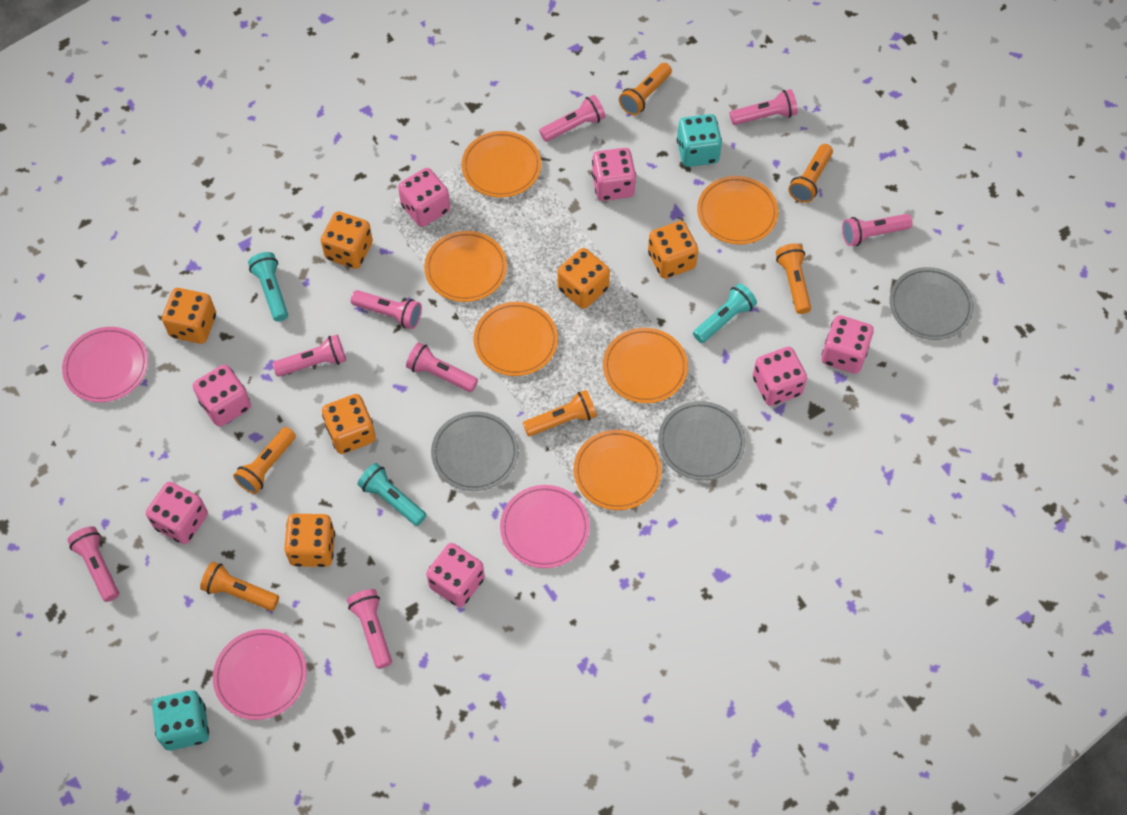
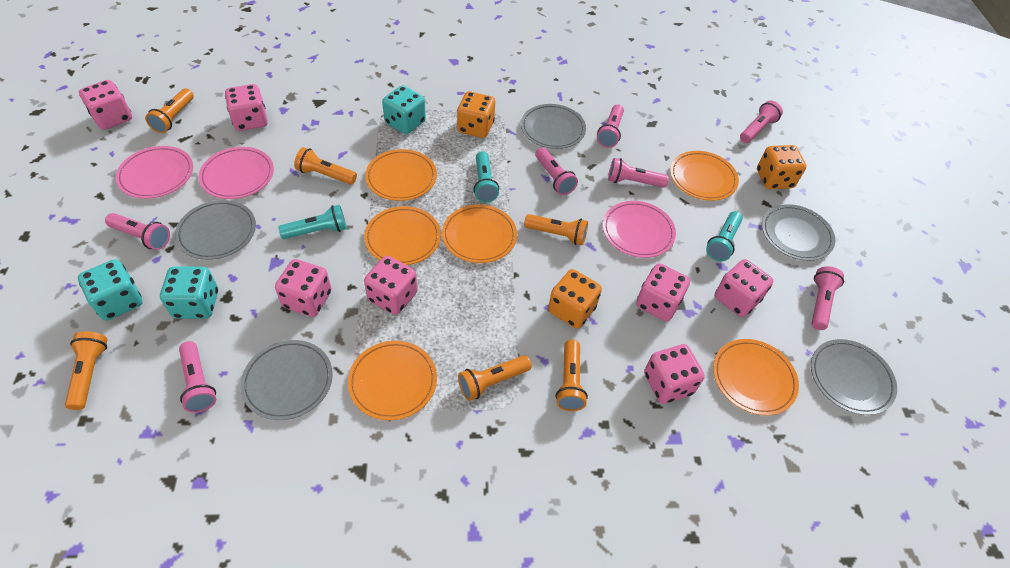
grey plate: 3 -> 5
orange dice: 6 -> 3
pink flashlight: 8 -> 7
turquoise dice: 2 -> 3

